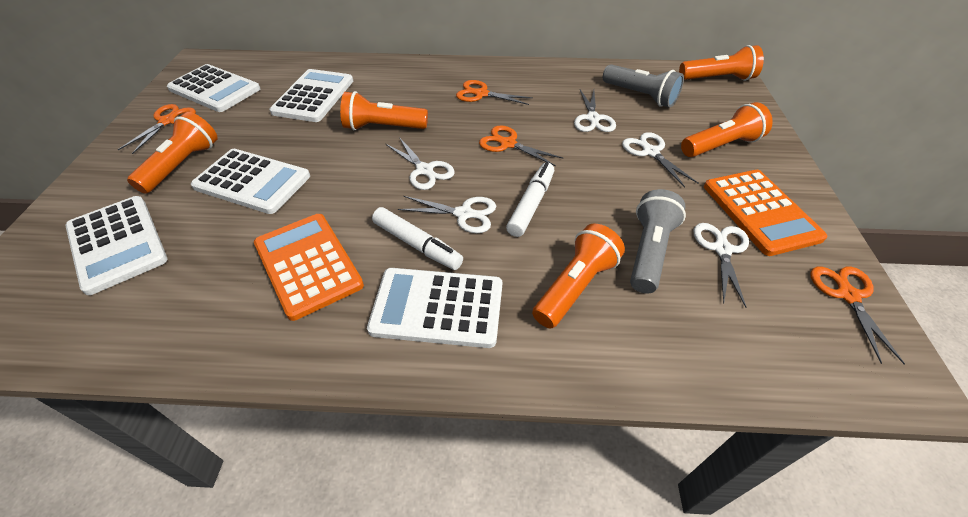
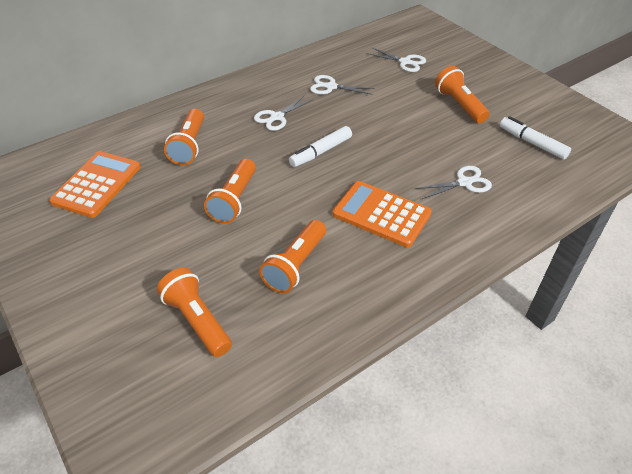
grey flashlight: 2 -> 0
orange scissors: 4 -> 0
white calculator: 5 -> 0
white scissors: 5 -> 4

